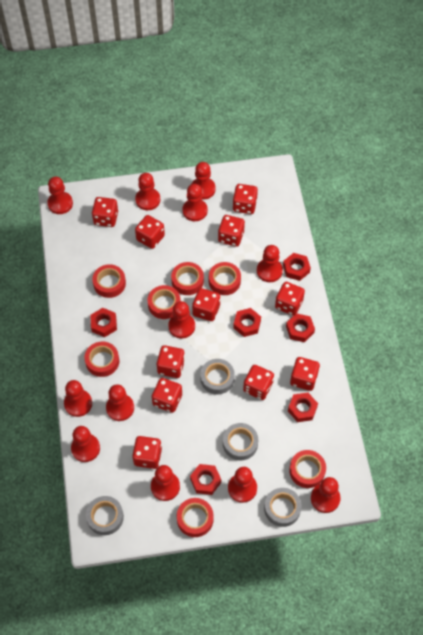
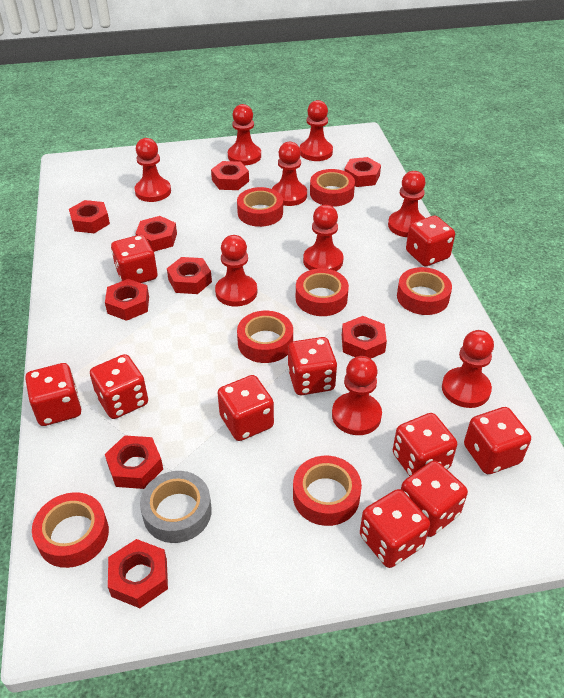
grey tape: 4 -> 1
red dice: 11 -> 10
red nut: 6 -> 9
red pawn: 12 -> 9

